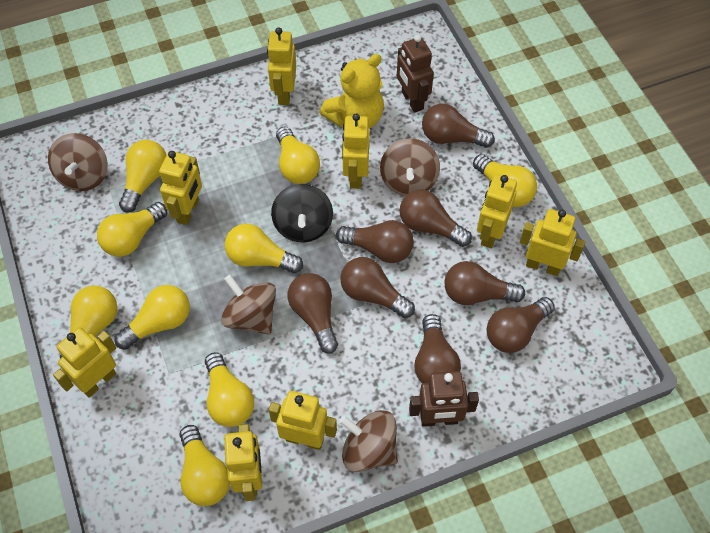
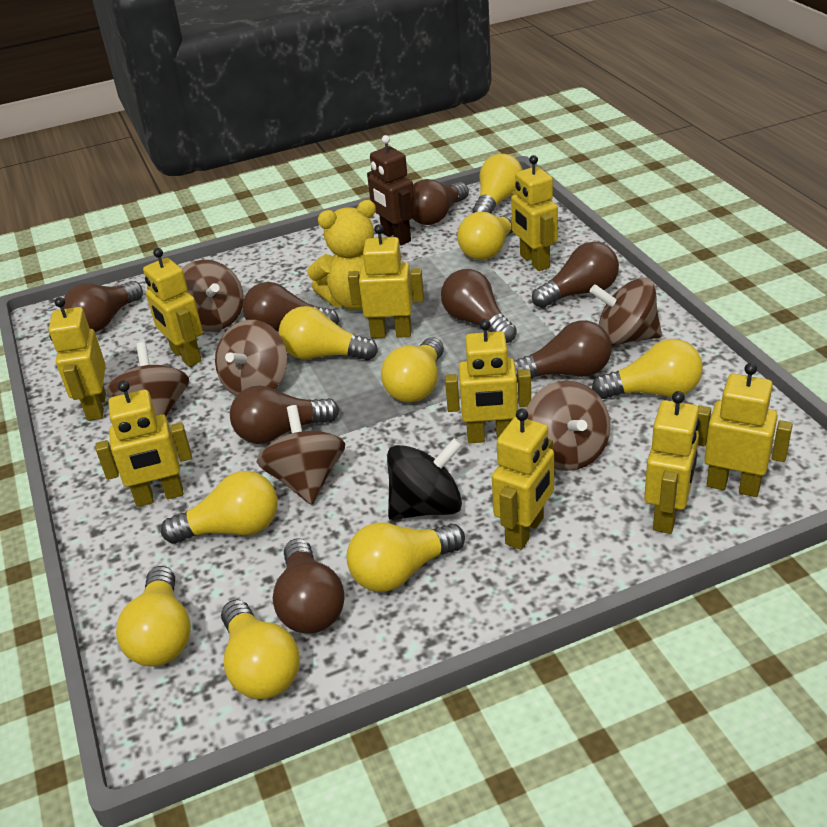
brown robot: 2 -> 1
brown spinning top: 4 -> 6
yellow robot: 8 -> 9

